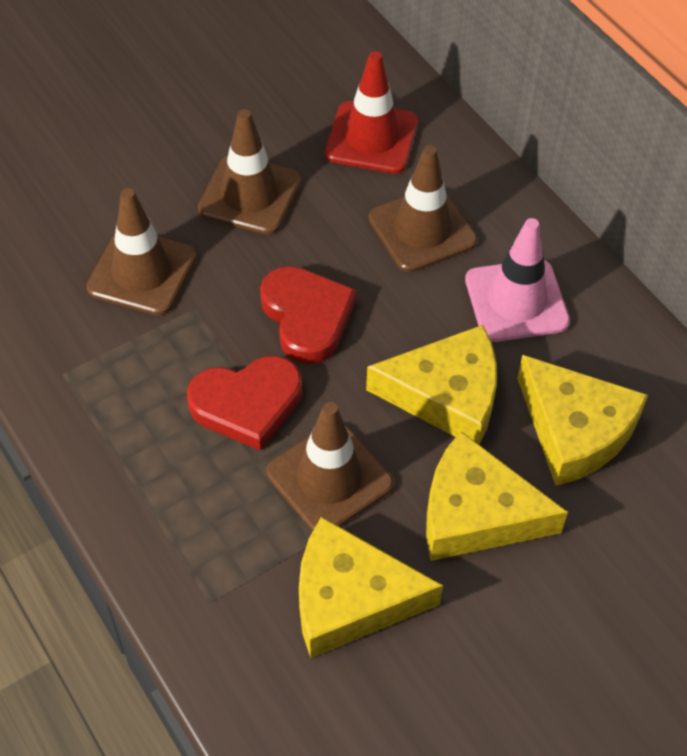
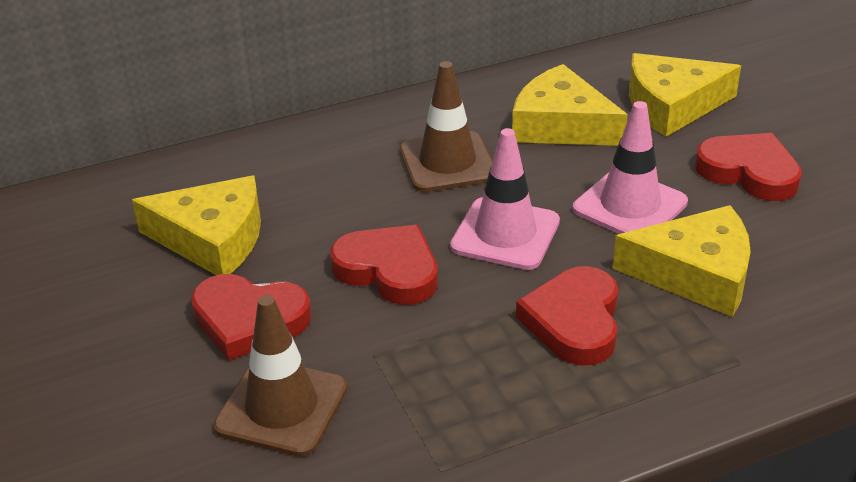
brown traffic cone: 4 -> 2
pink traffic cone: 1 -> 2
red heart: 2 -> 4
red traffic cone: 1 -> 0

